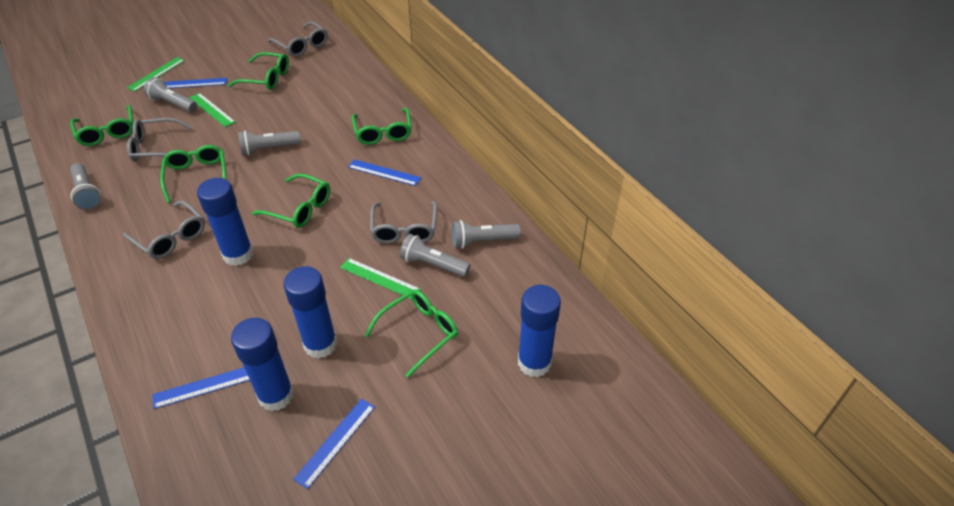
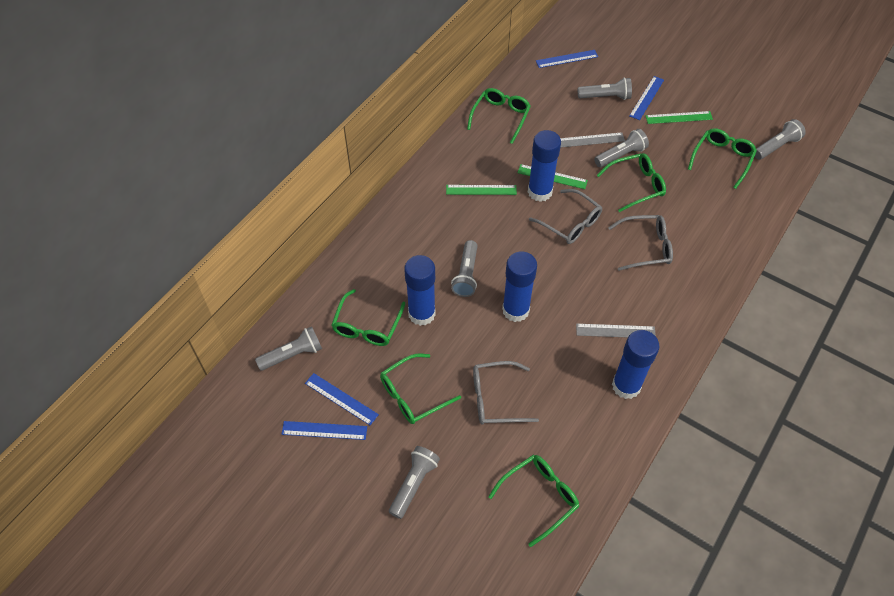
grey flashlight: 5 -> 6
grey glasses: 4 -> 3
grey ruler: 0 -> 2

